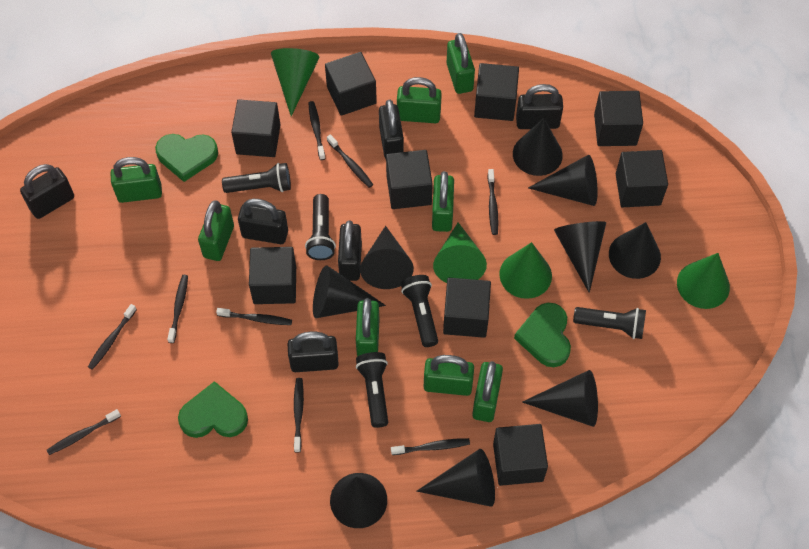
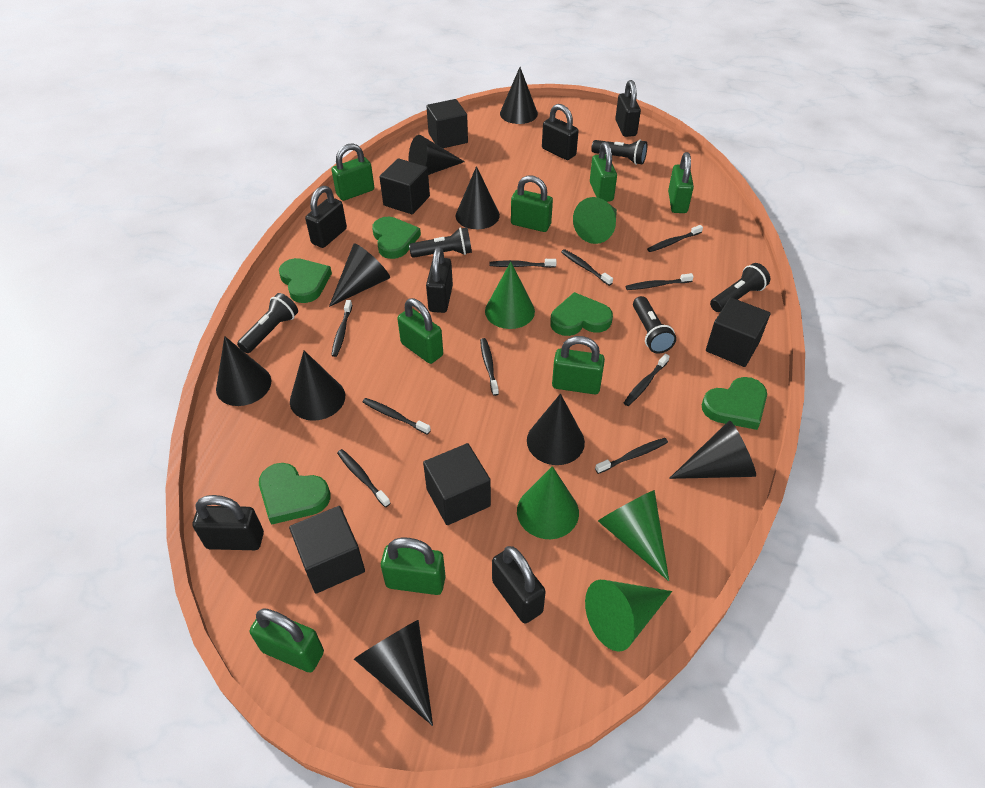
black cube: 9 -> 5
black toothbrush: 9 -> 10
green cone: 4 -> 5
green heart: 3 -> 5

